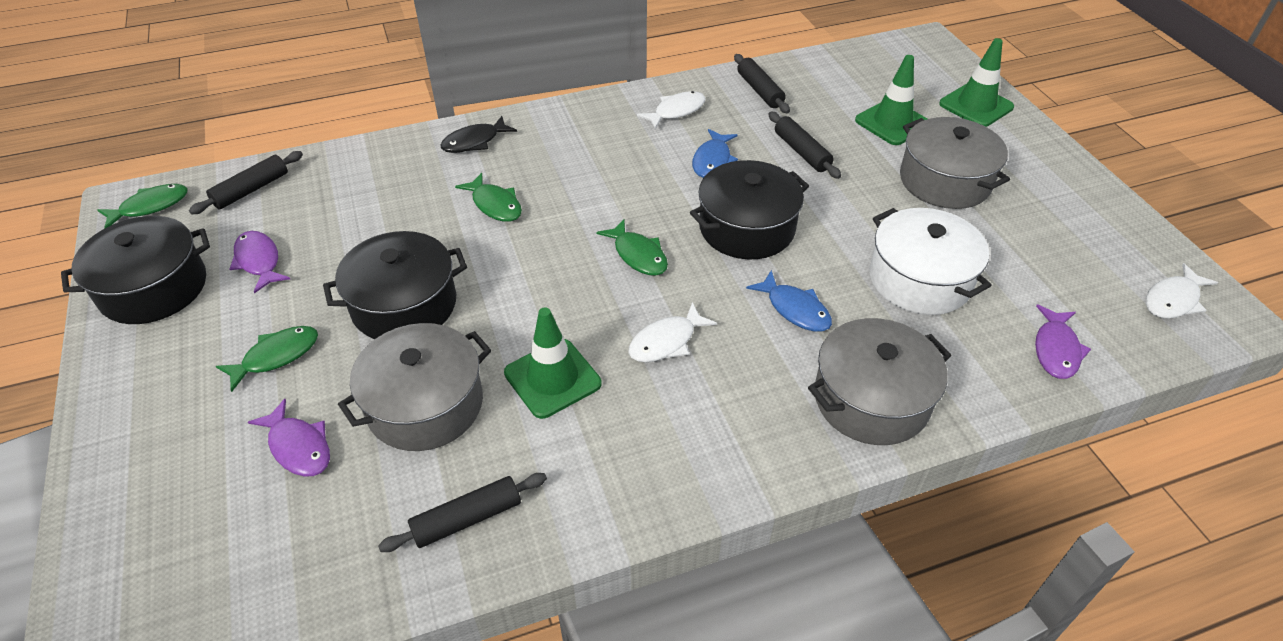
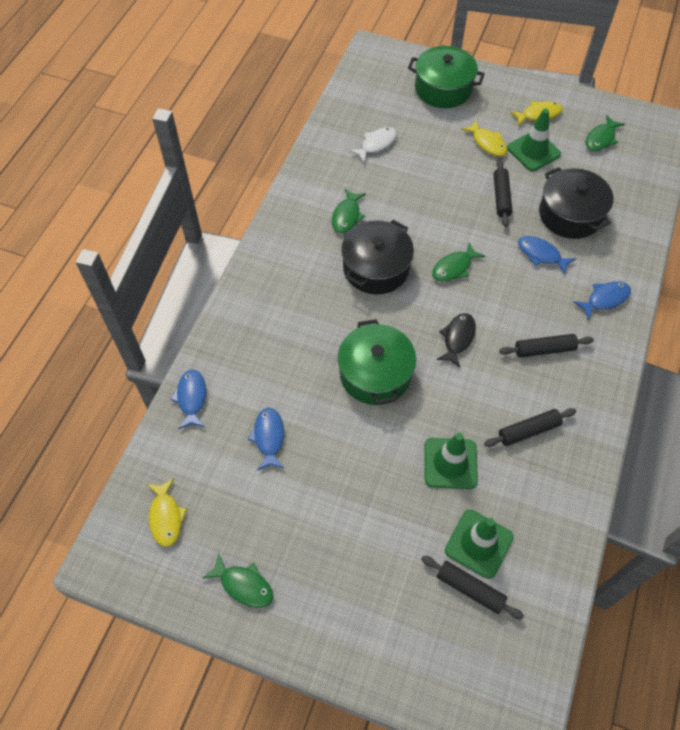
black pot: 3 -> 2
blue fish: 2 -> 4
green pot: 0 -> 2
grey pot: 3 -> 0
purple fish: 3 -> 0
white fish: 3 -> 1
white pot: 1 -> 0
yellow fish: 0 -> 3

